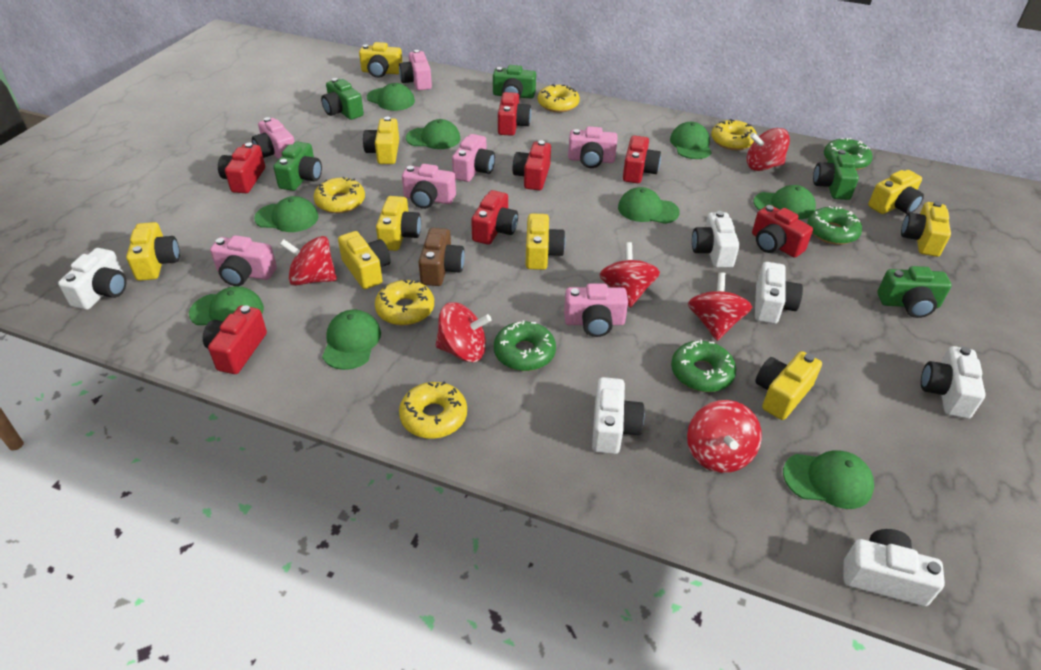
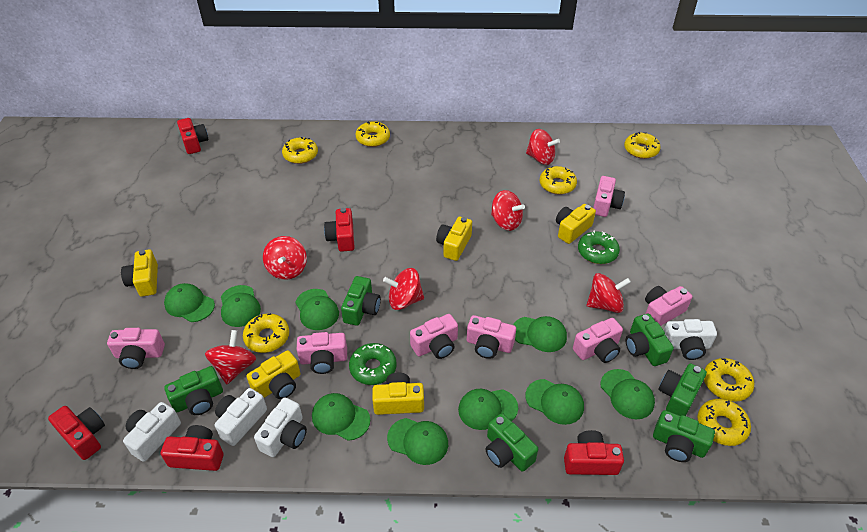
brown camera: 1 -> 0
green camera: 5 -> 6
green donut: 4 -> 2
red camera: 7 -> 5
white camera: 6 -> 4
yellow camera: 9 -> 5
yellow donut: 5 -> 7

